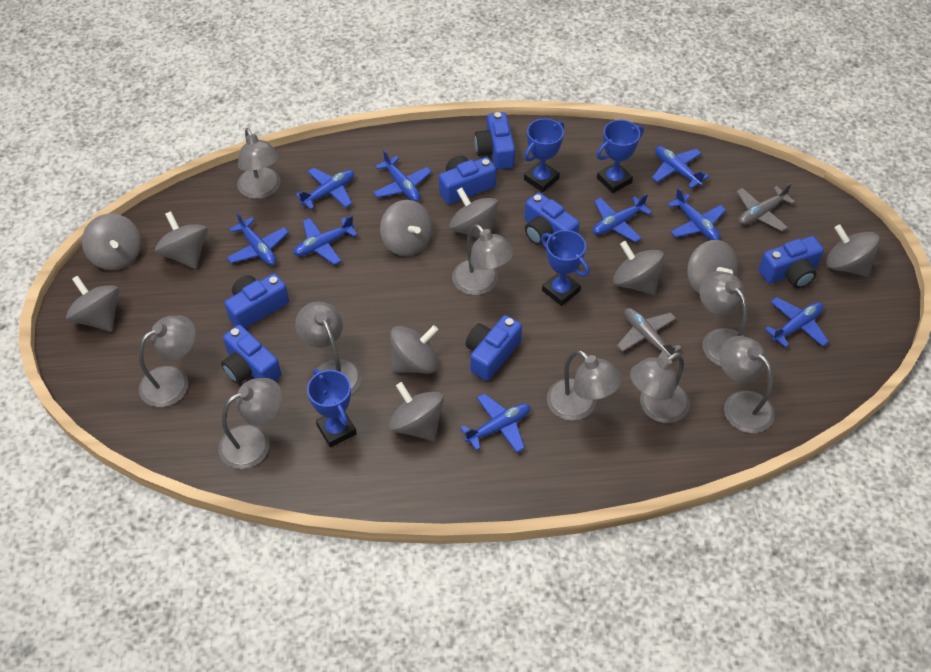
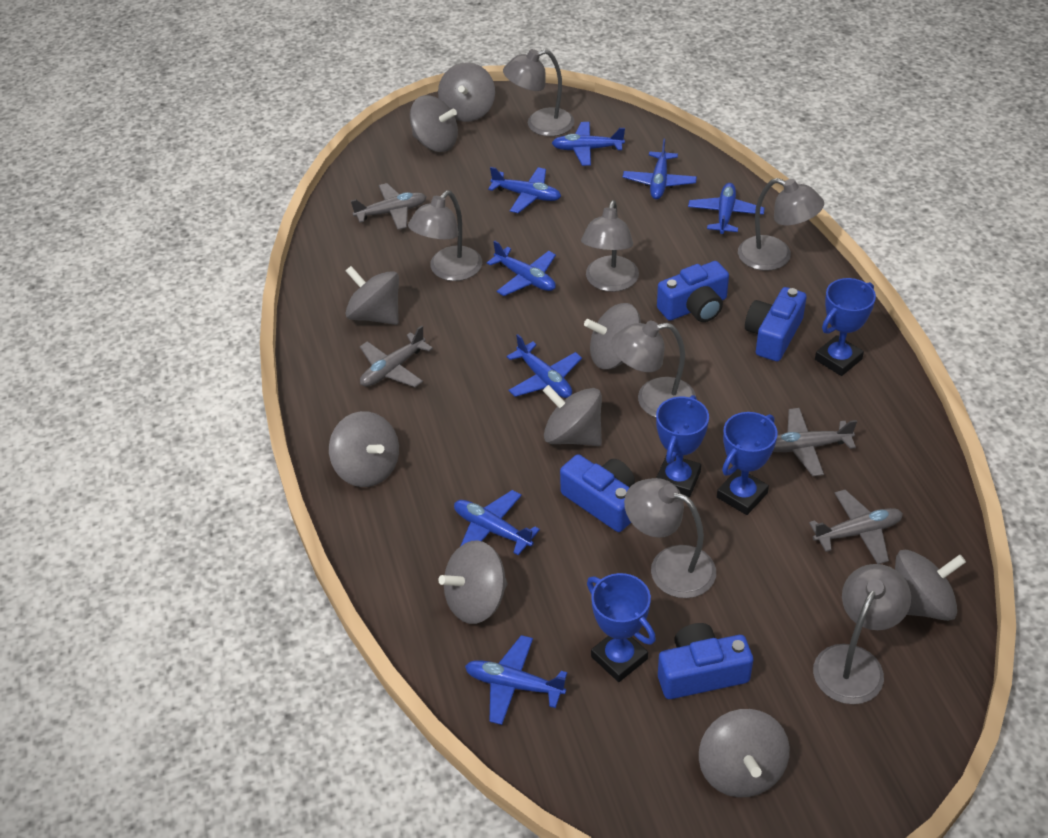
blue camera: 7 -> 4
blue plane: 9 -> 8
grey lamp: 9 -> 7
grey plane: 2 -> 4
grey spinning top: 10 -> 9

